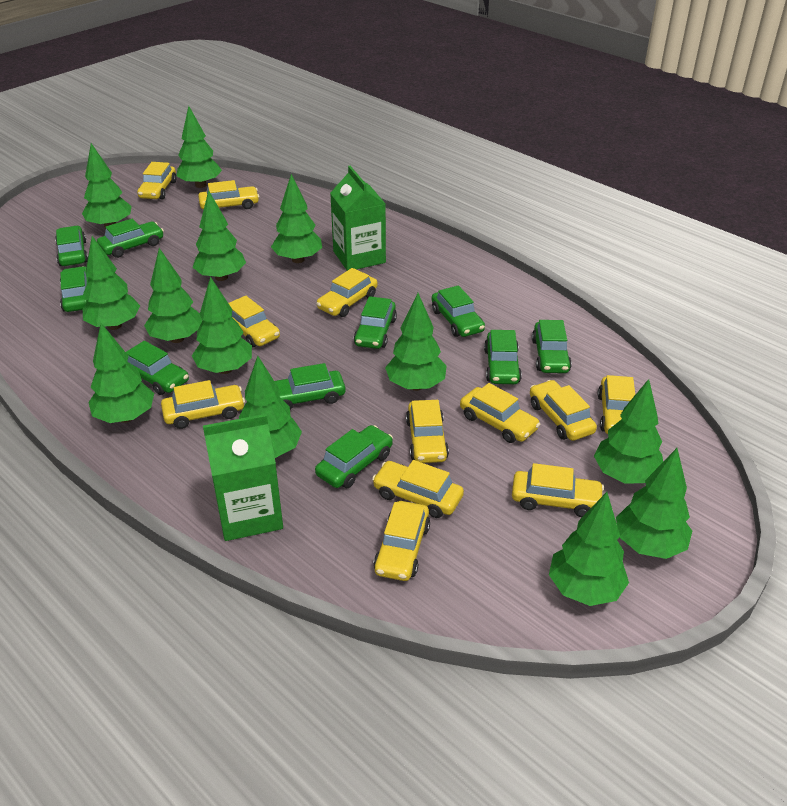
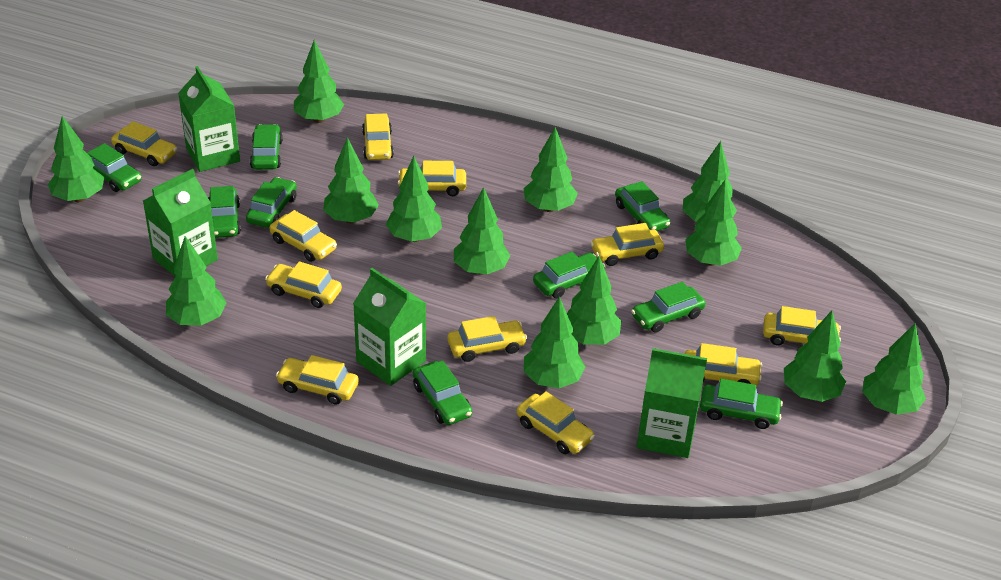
green car: 10 -> 9
green carton: 2 -> 4
yellow car: 12 -> 11

